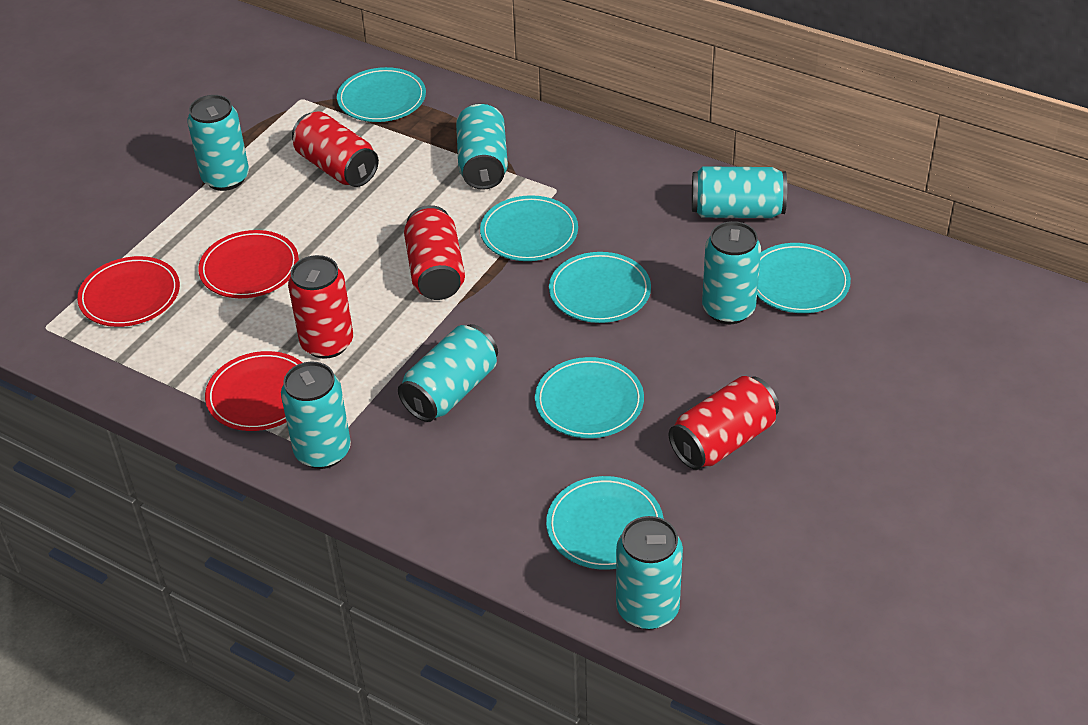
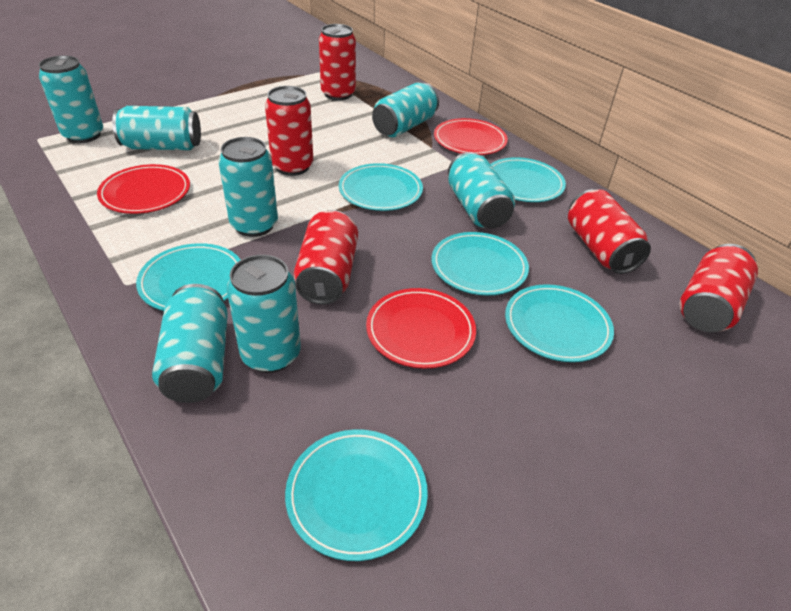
red can: 4 -> 5

